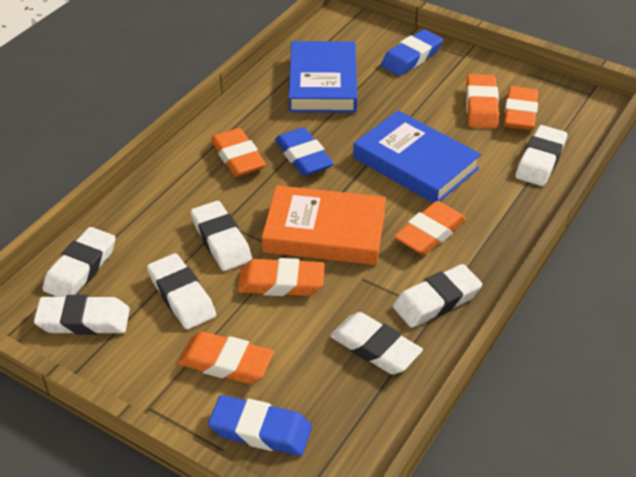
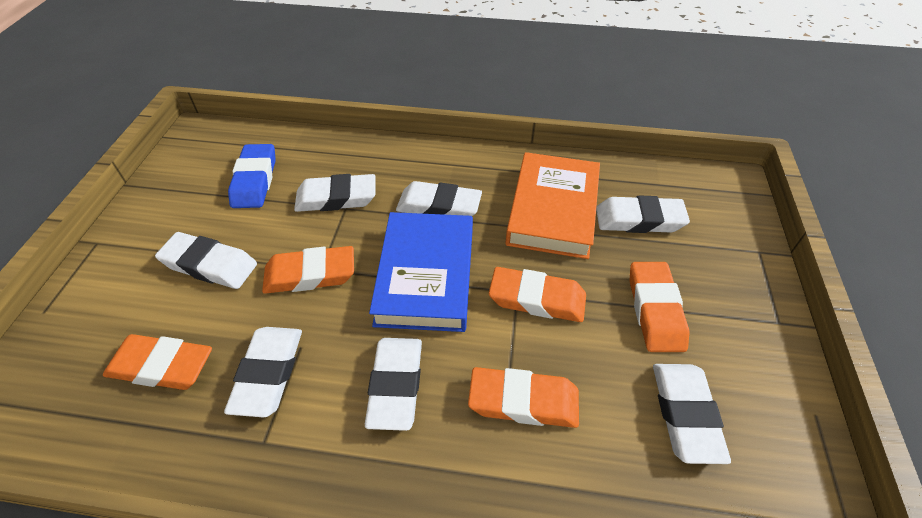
blue book: 2 -> 1
blue eraser: 3 -> 1
orange eraser: 6 -> 5

